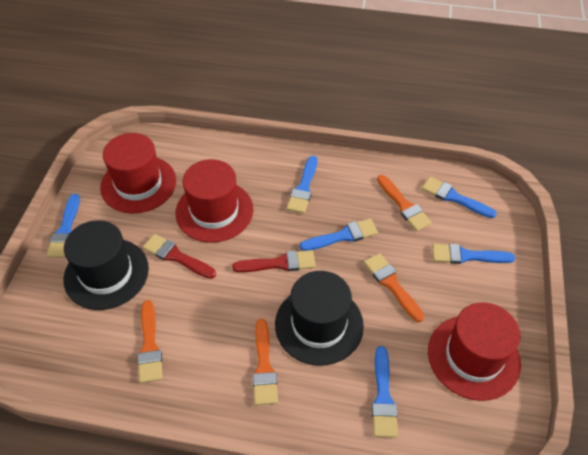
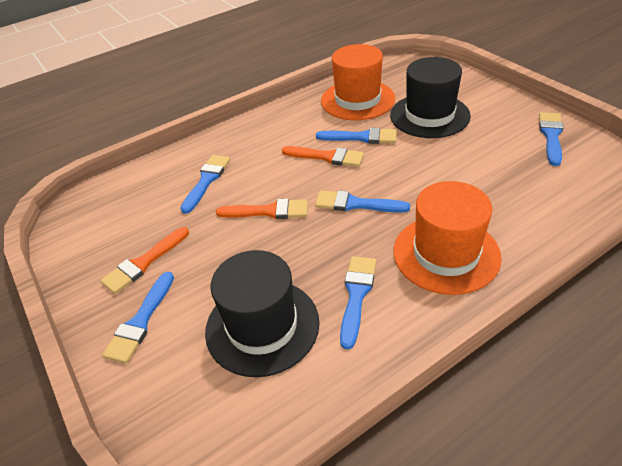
orange brush: 4 -> 3
orange hat: 0 -> 2
red brush: 2 -> 0
red hat: 3 -> 0

